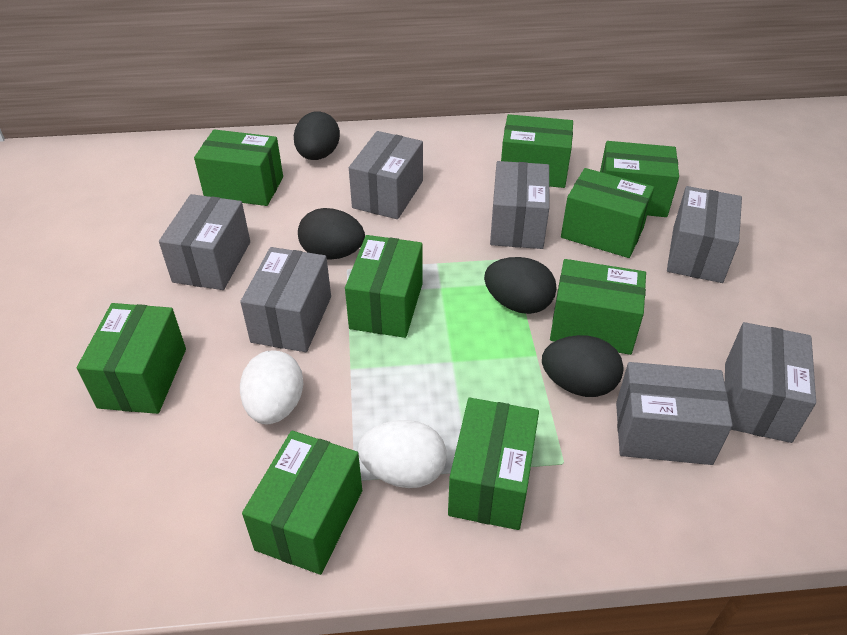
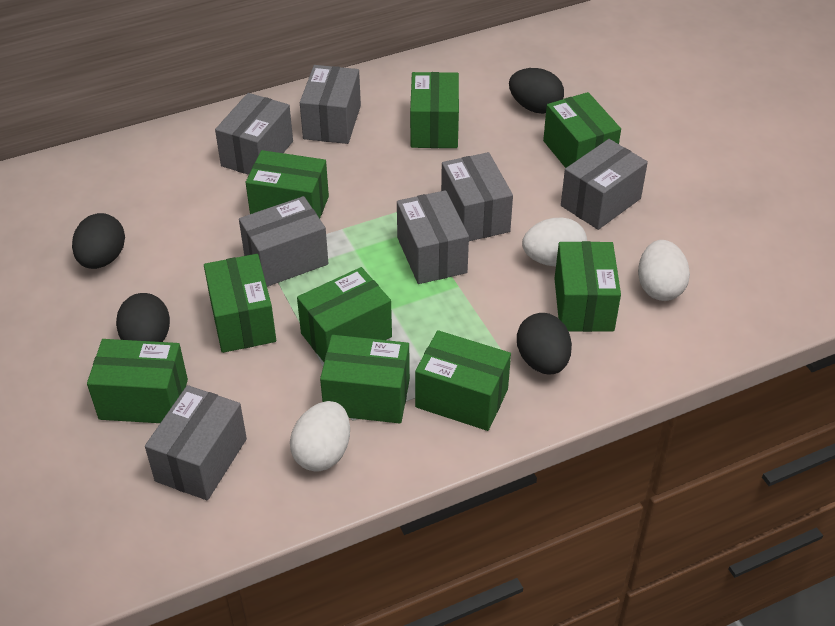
white egg: 2 -> 3

